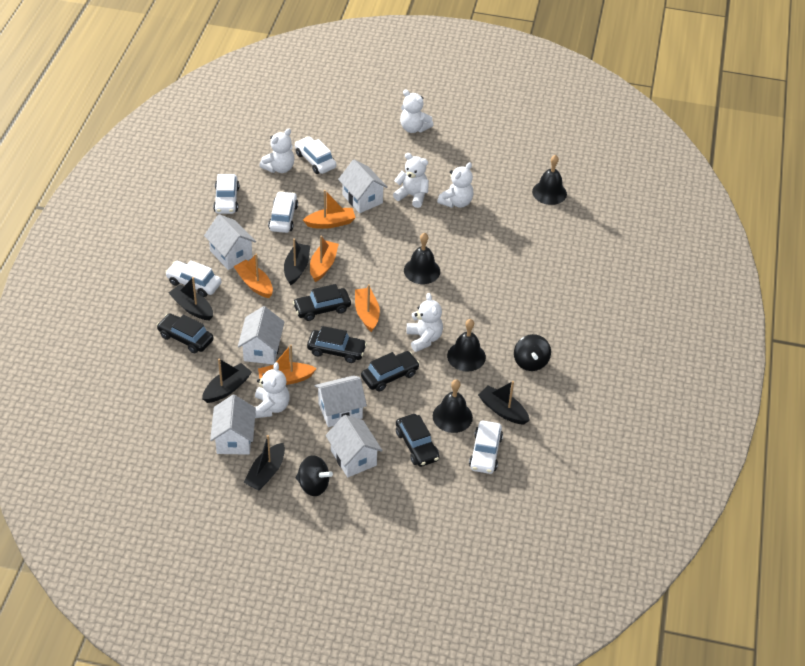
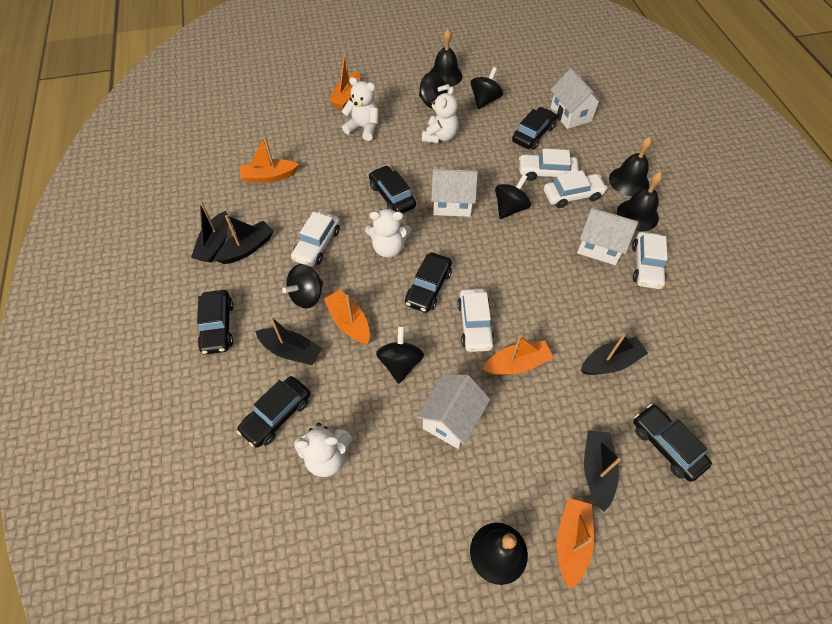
black car: 5 -> 6
black spinning top: 2 -> 5
white house: 6 -> 4
white teddy bear: 6 -> 4

